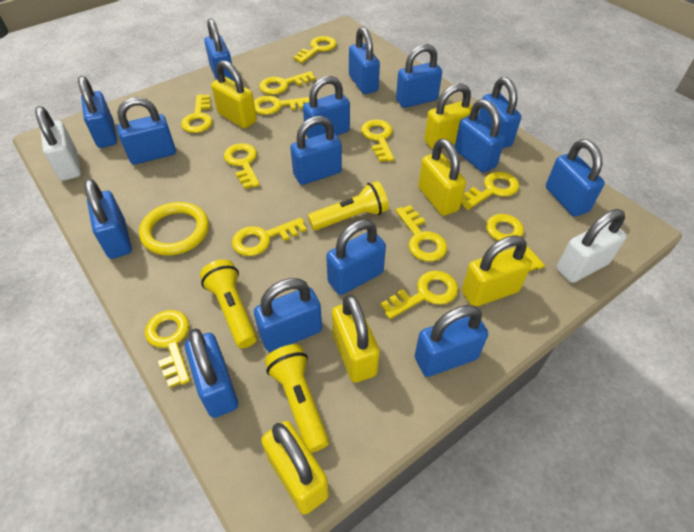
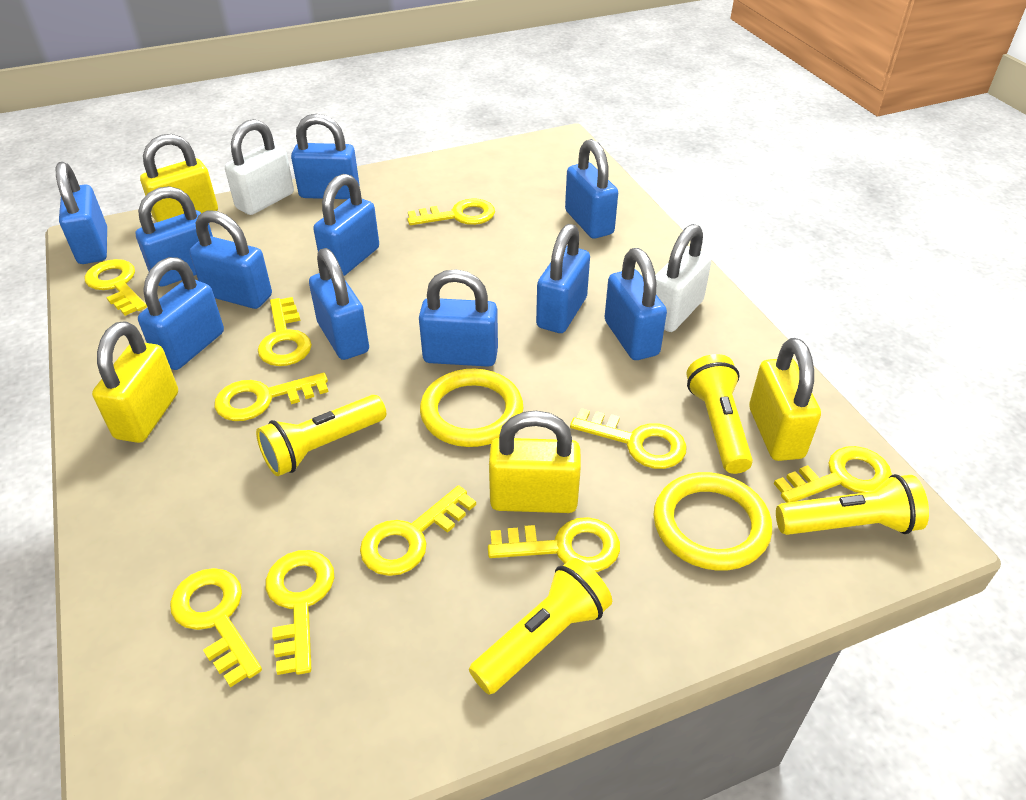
blue padlock: 15 -> 11
yellow flashlight: 3 -> 4
yellow key: 12 -> 10
yellow padlock: 6 -> 4
yellow ring: 1 -> 2

